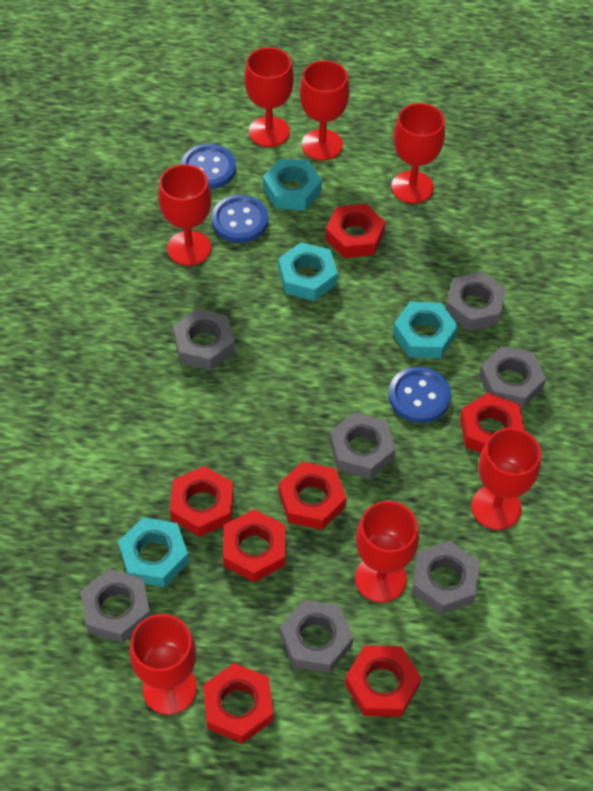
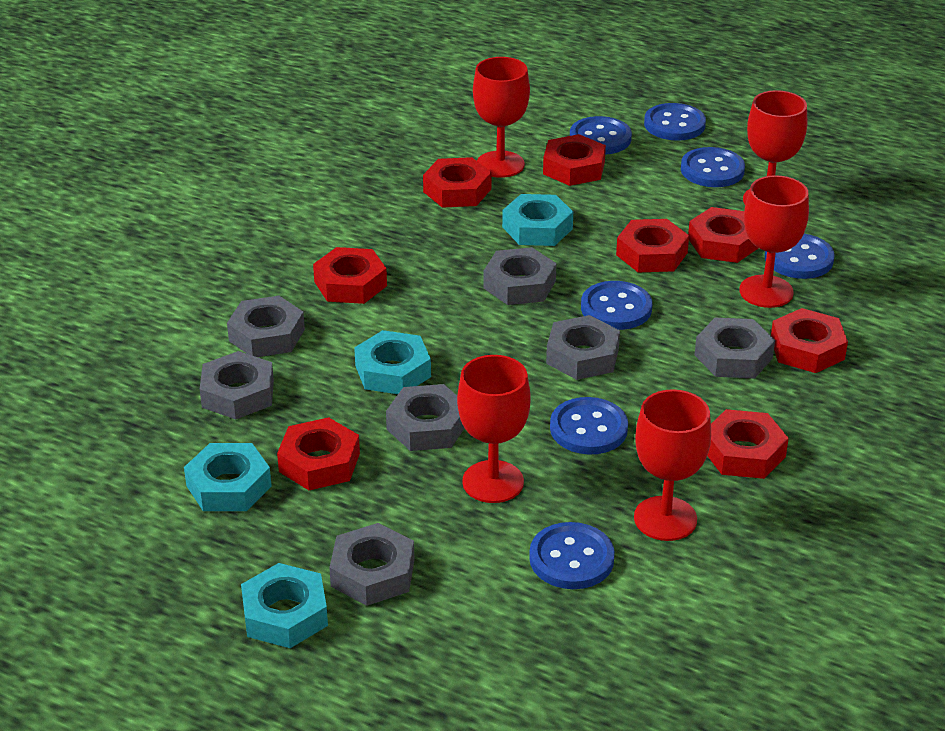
blue button: 3 -> 7
red goblet: 7 -> 5
red nut: 7 -> 8

